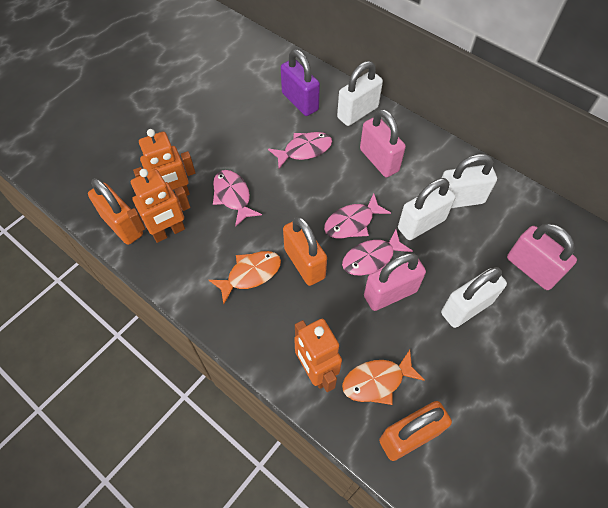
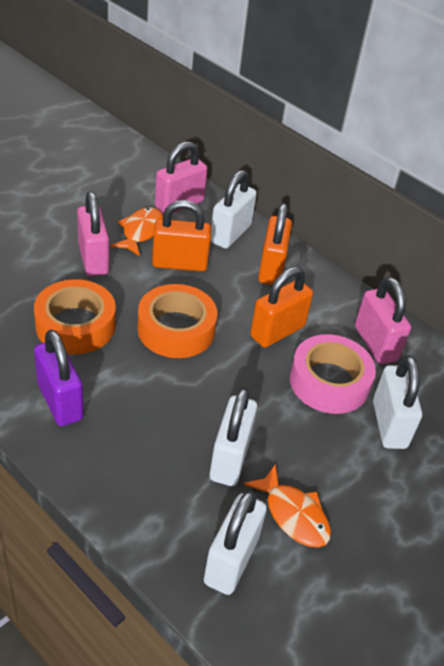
orange robot: 3 -> 0
orange tape: 0 -> 2
pink fish: 4 -> 0
pink tape: 0 -> 1

